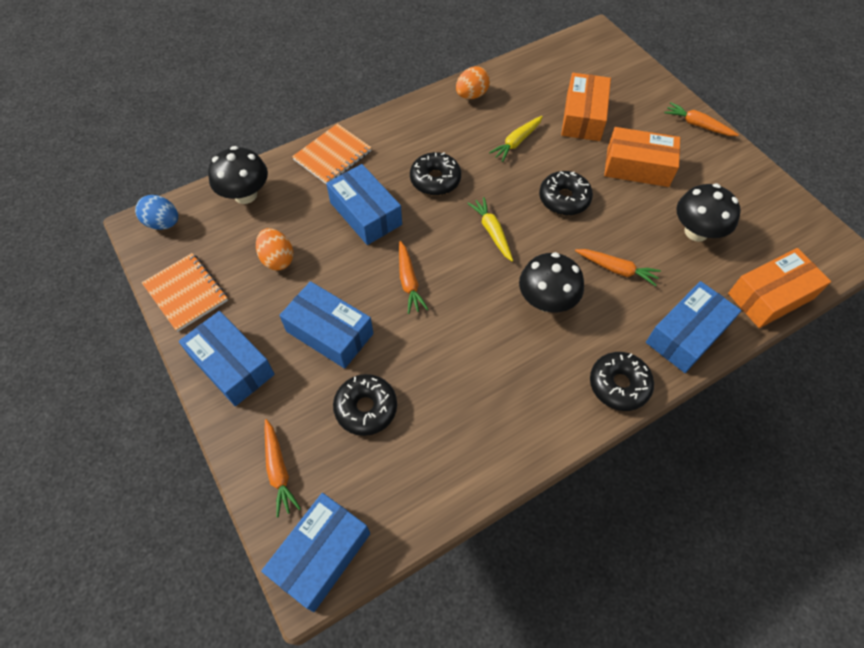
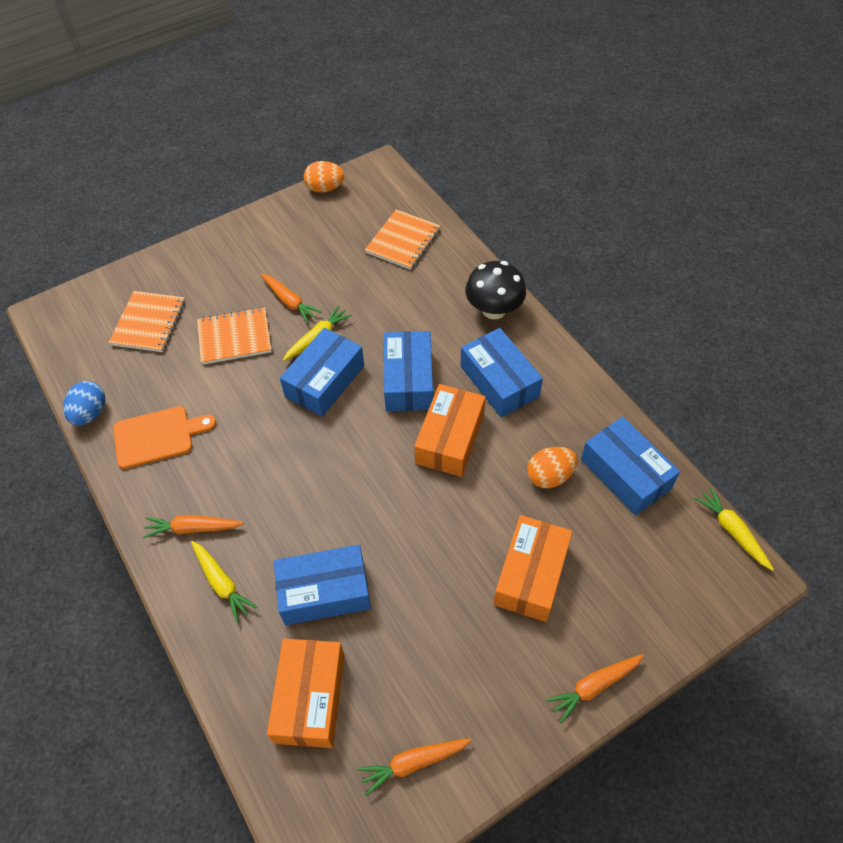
black donut: 4 -> 0
black mushroom: 3 -> 1
orange cutting board: 0 -> 1
orange notebook: 2 -> 3
yellow carrot: 2 -> 3

